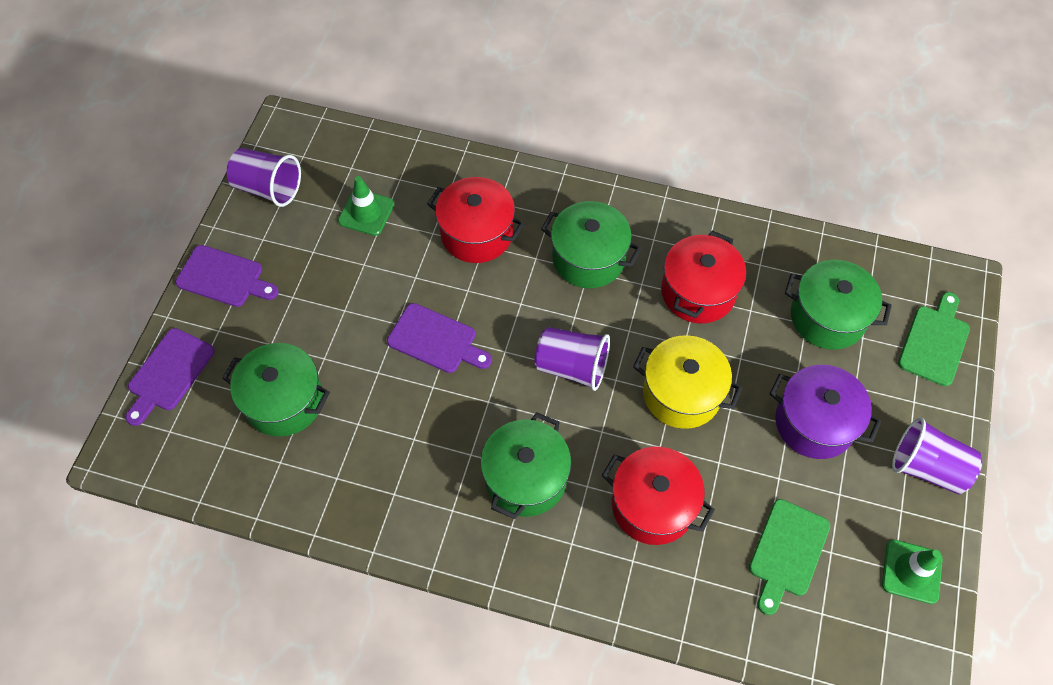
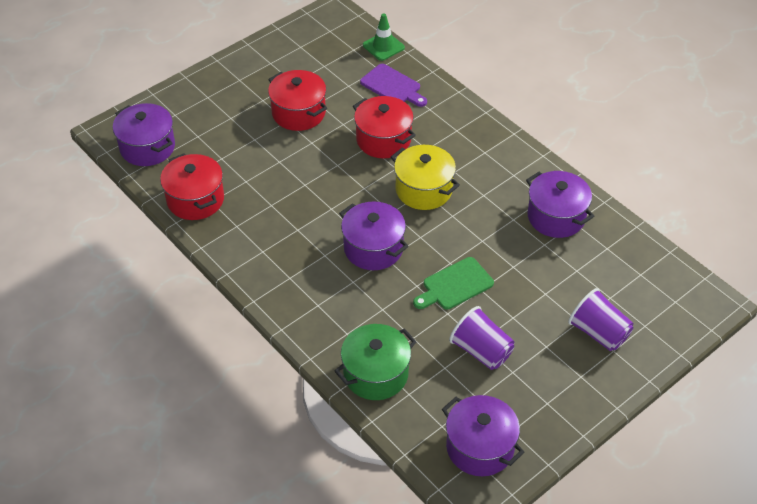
green cutting board: 2 -> 1
green pot: 4 -> 1
green traffic cone: 2 -> 1
purple cup: 3 -> 2
purple cutting board: 3 -> 1
purple pot: 1 -> 4

